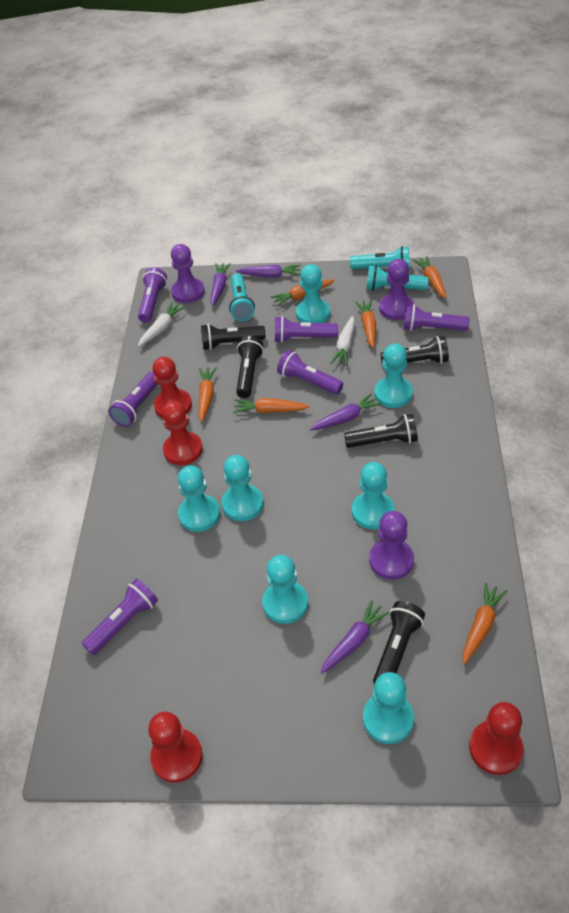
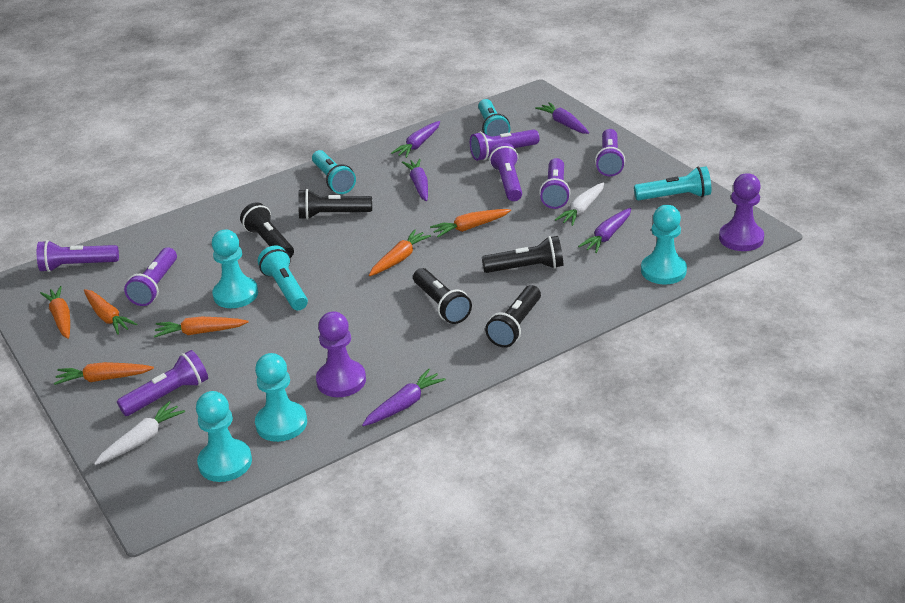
purple carrot: 4 -> 5
purple flashlight: 6 -> 7
purple pawn: 3 -> 2
red pawn: 4 -> 0
turquoise flashlight: 3 -> 4
turquoise pawn: 7 -> 4

